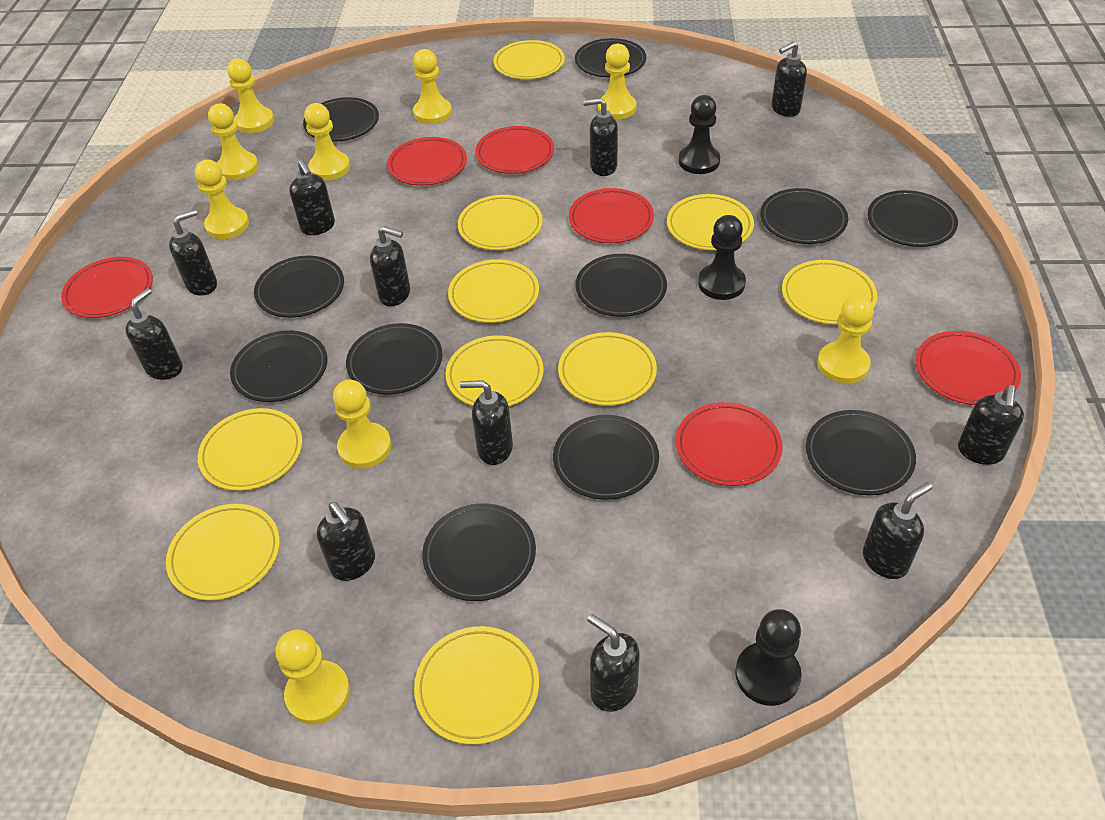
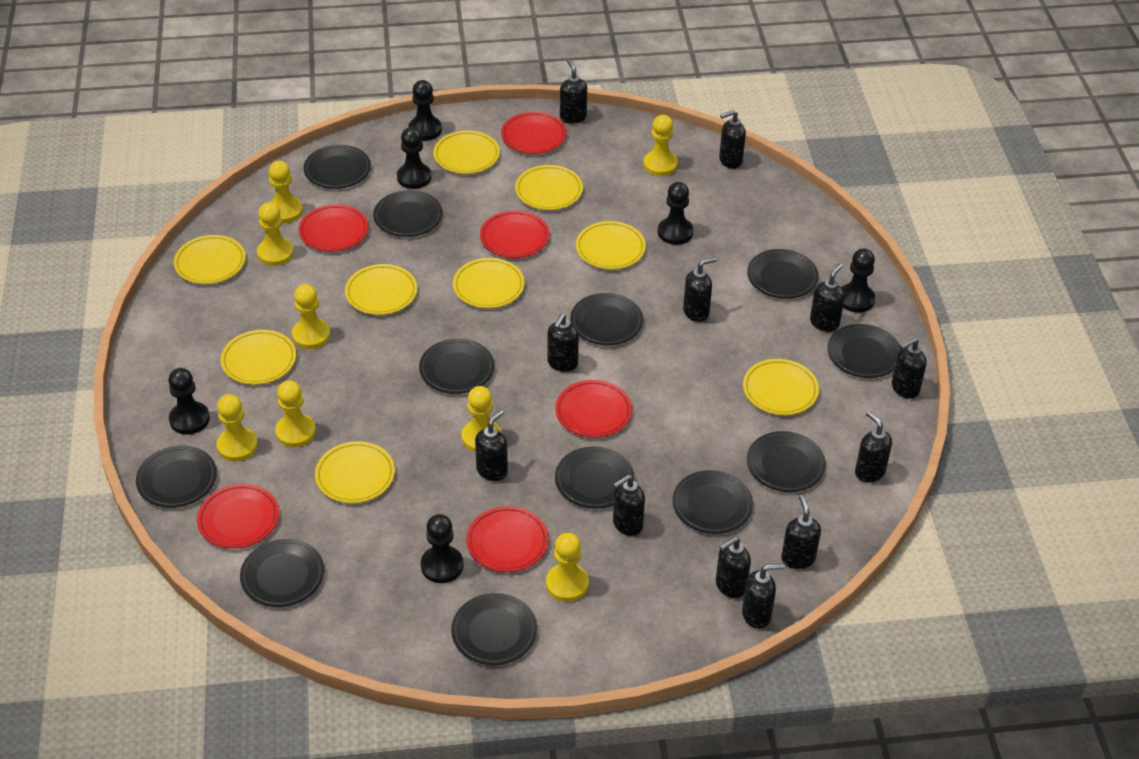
black pawn: 3 -> 6
black plate: 11 -> 12
black soap dispenser: 11 -> 12
yellow pawn: 9 -> 8
yellow plate: 10 -> 9

